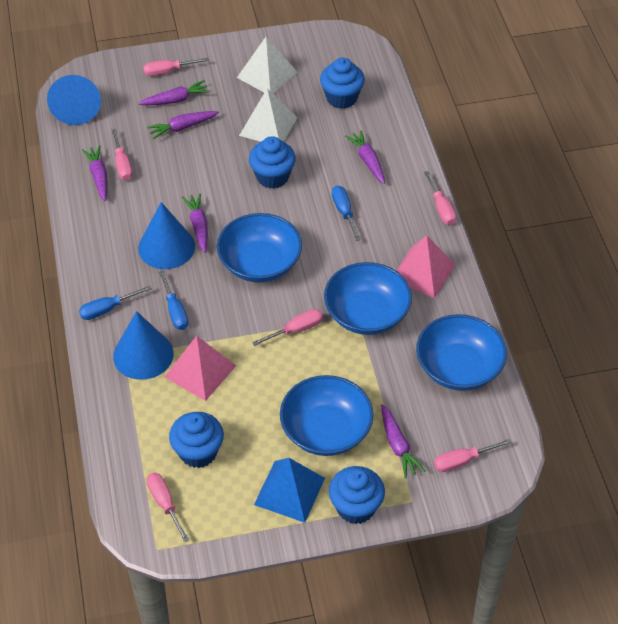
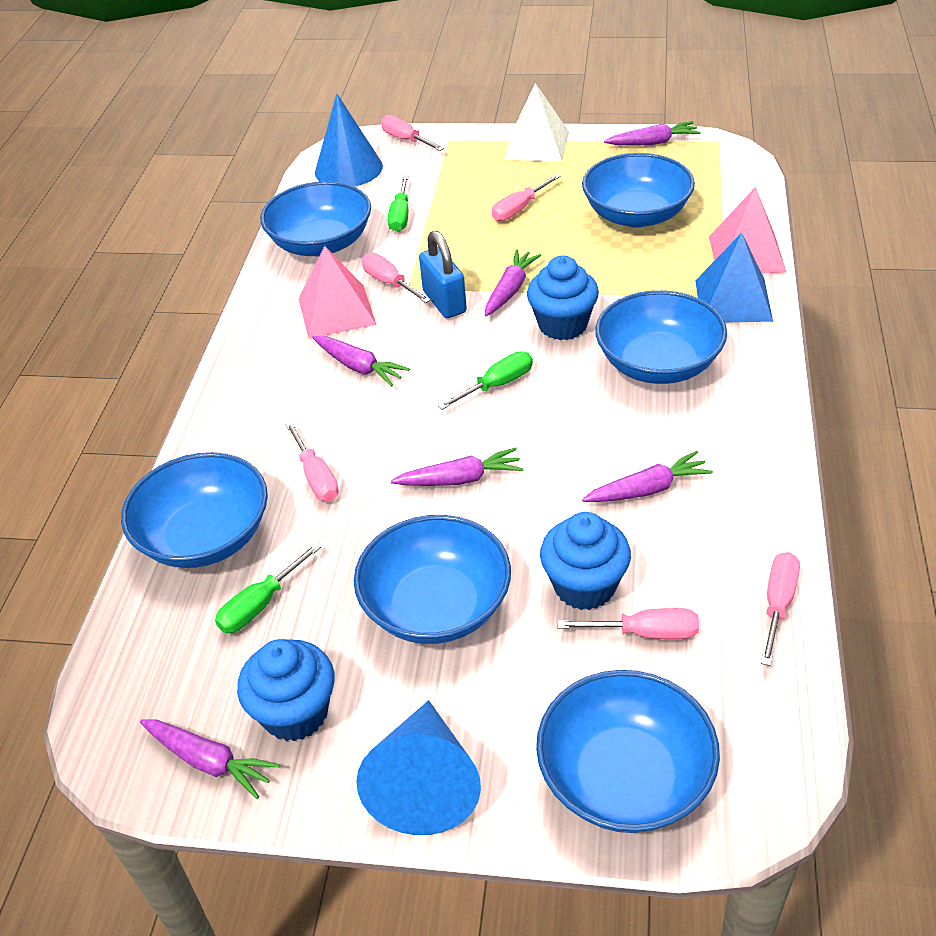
blue bowl: 4 -> 6
blue cone: 3 -> 2
blue cupcake: 4 -> 3
blue padlock: 0 -> 1
blue screwdriver: 3 -> 0
green screwdriver: 0 -> 3
white pyramid: 2 -> 1

